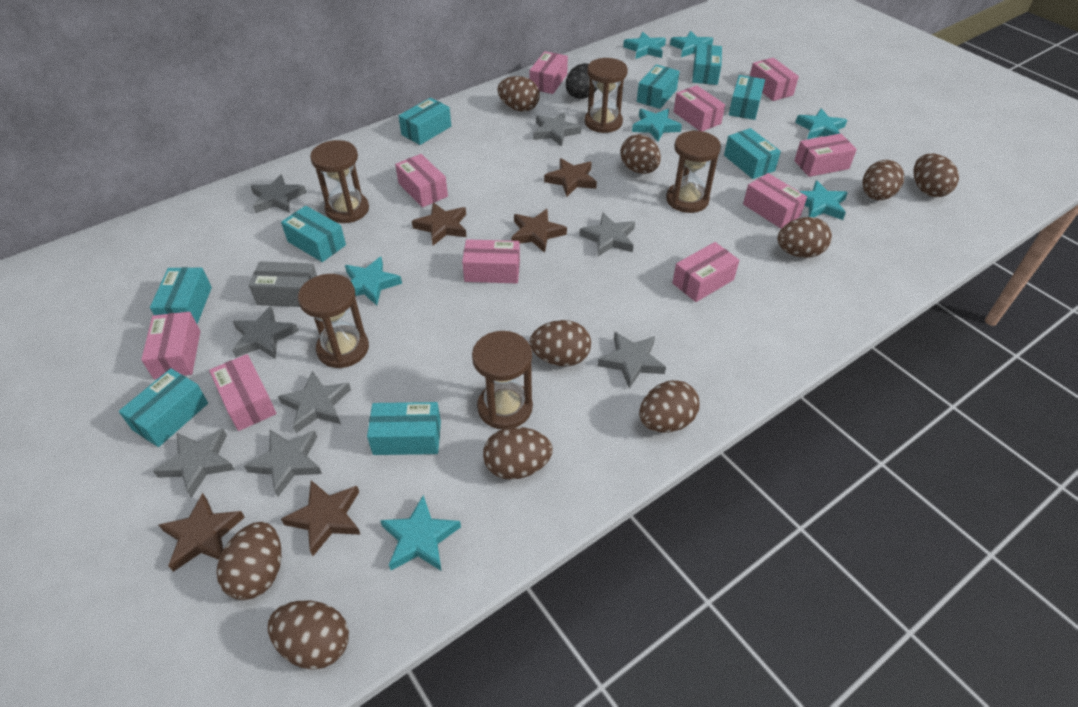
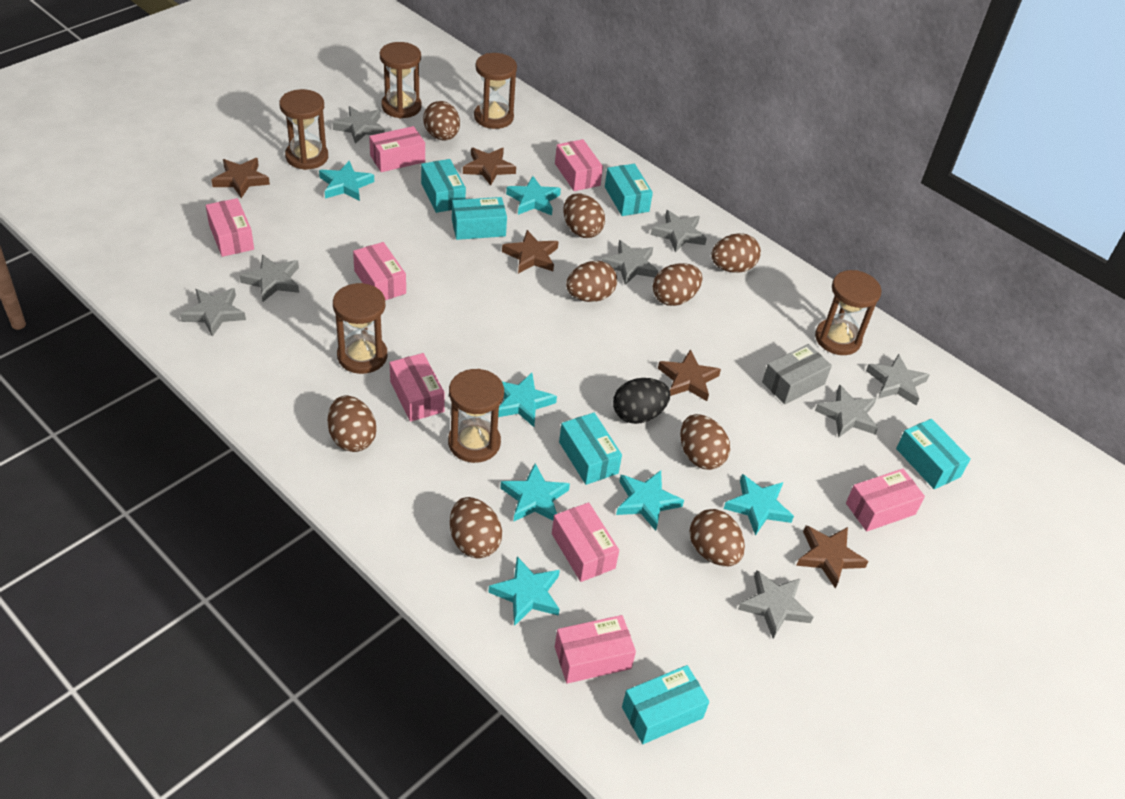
brown egg: 10 -> 9
brown hourglass: 5 -> 6
pink box: 10 -> 8
turquoise box: 9 -> 6

